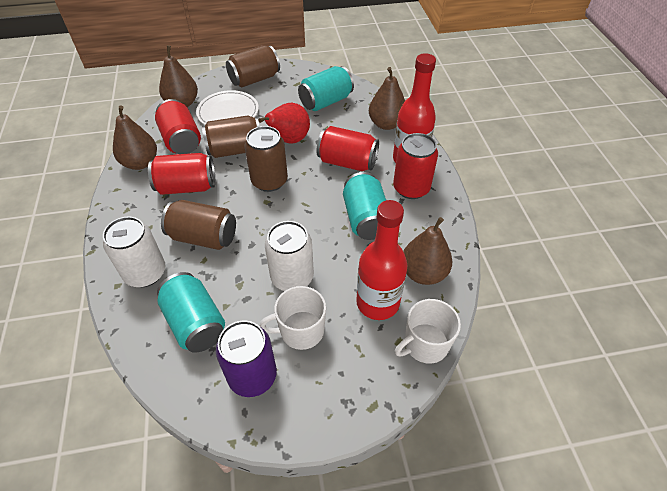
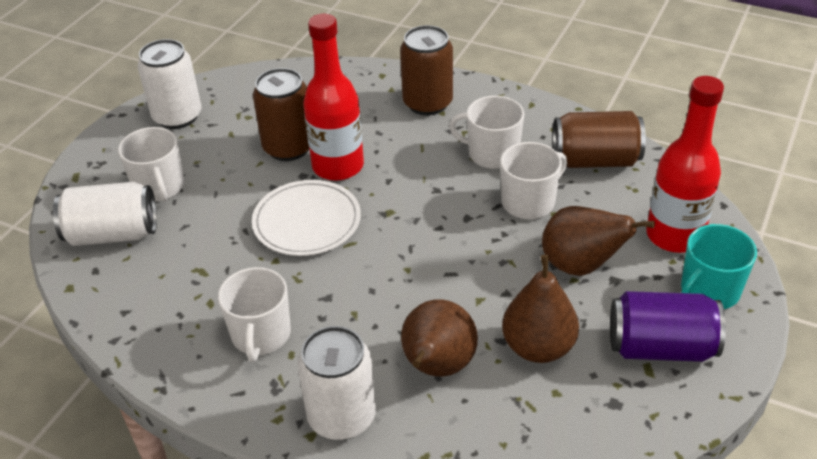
brown can: 4 -> 3
brown pear: 4 -> 3
red can: 4 -> 0
red pear: 1 -> 0
turquoise can: 3 -> 0
turquoise mug: 0 -> 1
white can: 2 -> 3
white mug: 2 -> 4

